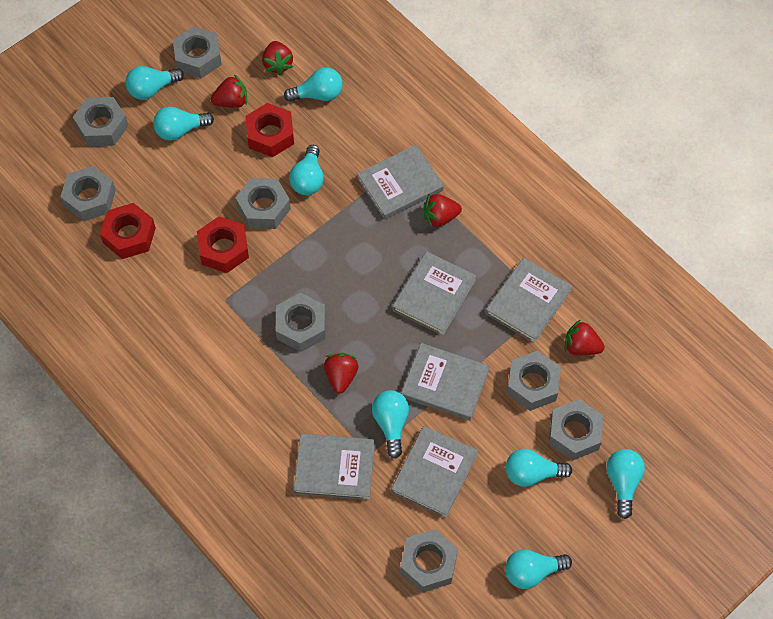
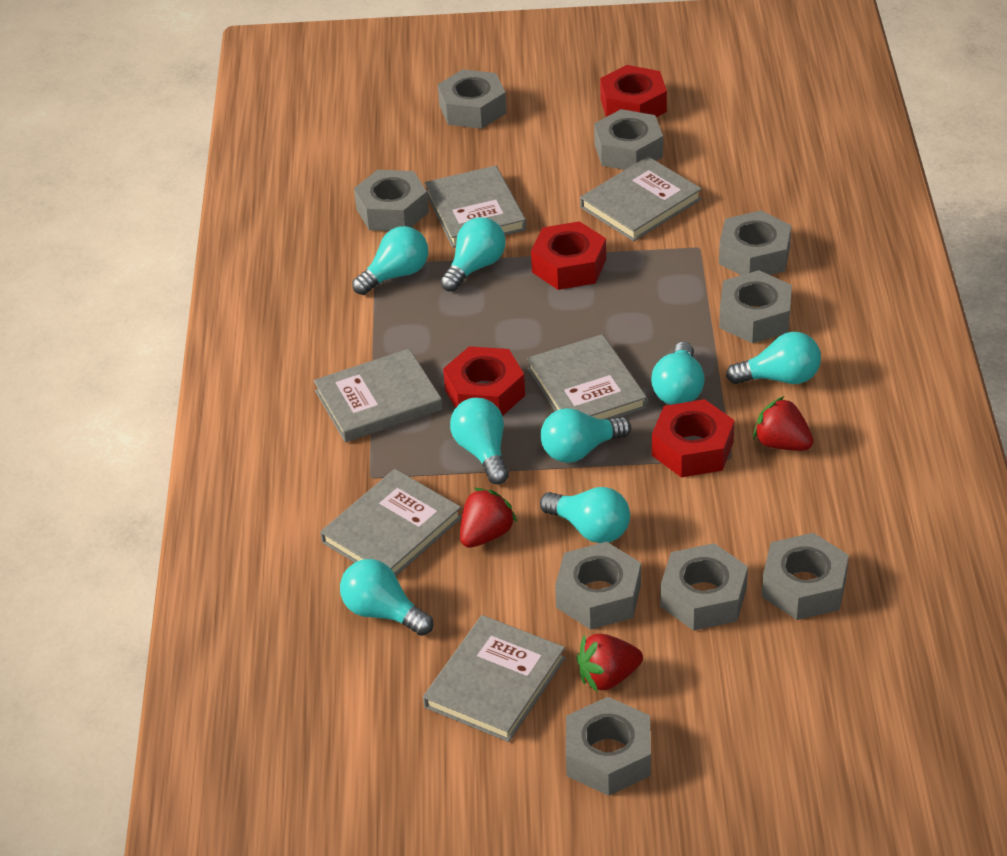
grey nut: 8 -> 9
red nut: 3 -> 4
red strawberry: 5 -> 3

